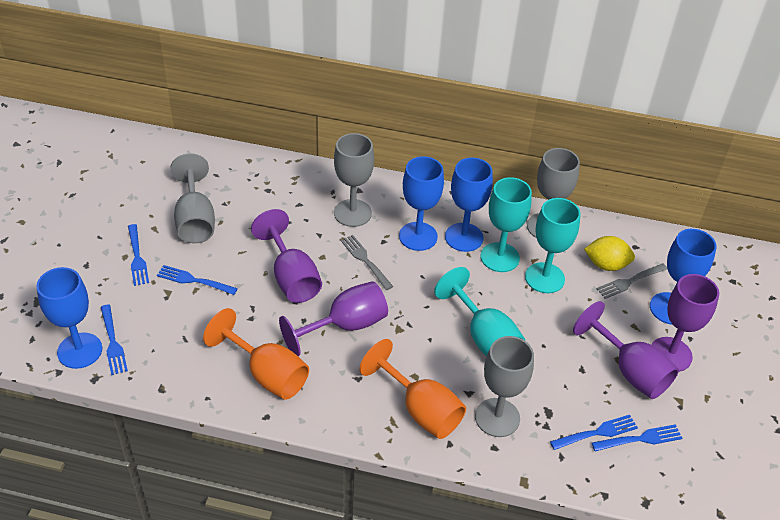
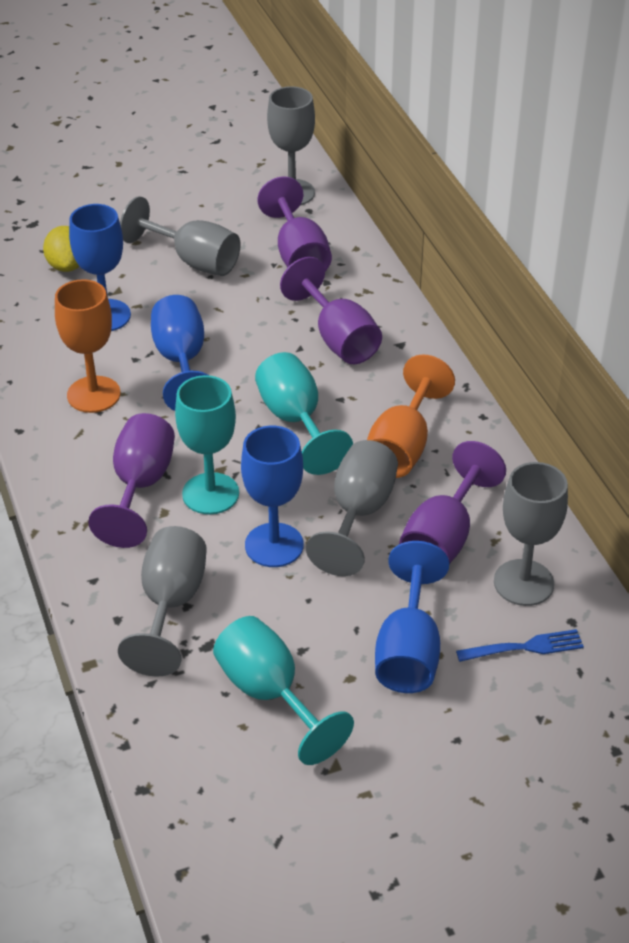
blue fork: 5 -> 1
grey fork: 2 -> 0
grey goblet: 4 -> 5

